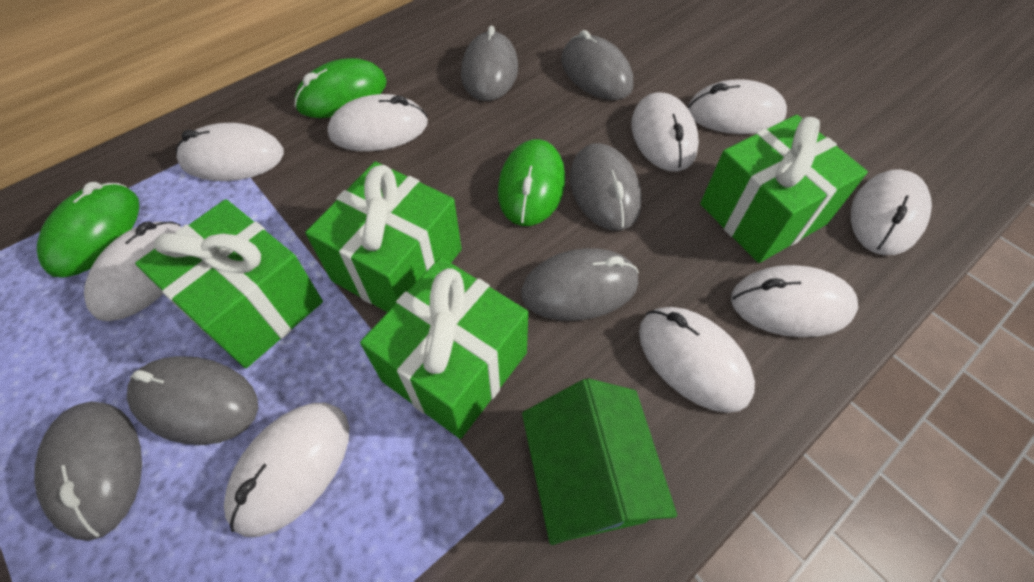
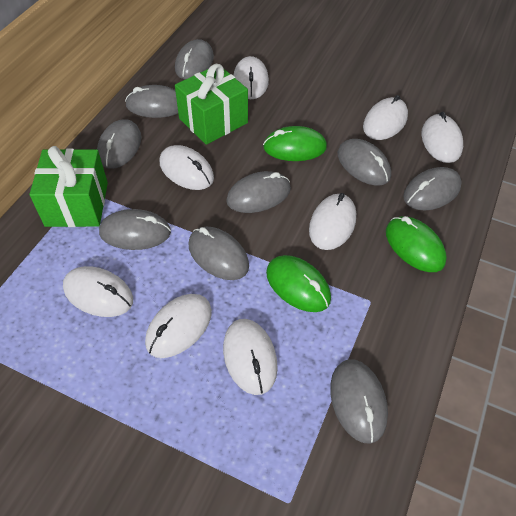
green gift: 4 -> 2
green house: 1 -> 0
grey mouse: 6 -> 9
white mouse: 9 -> 8

